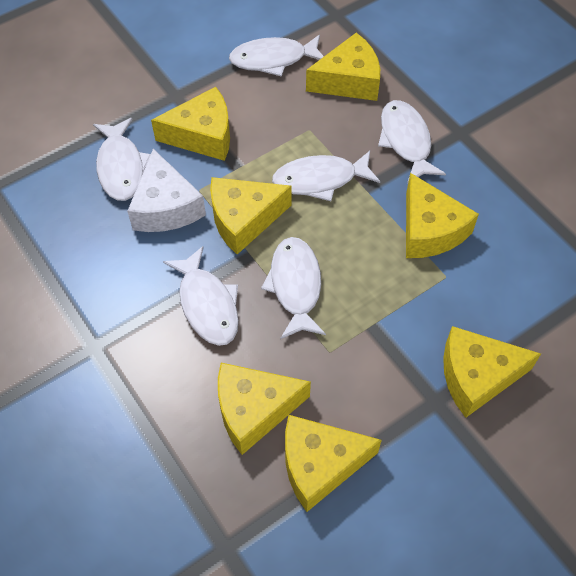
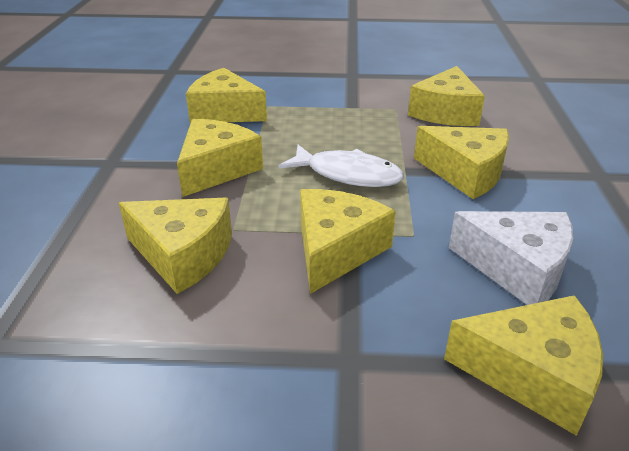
white fish: 6 -> 1

